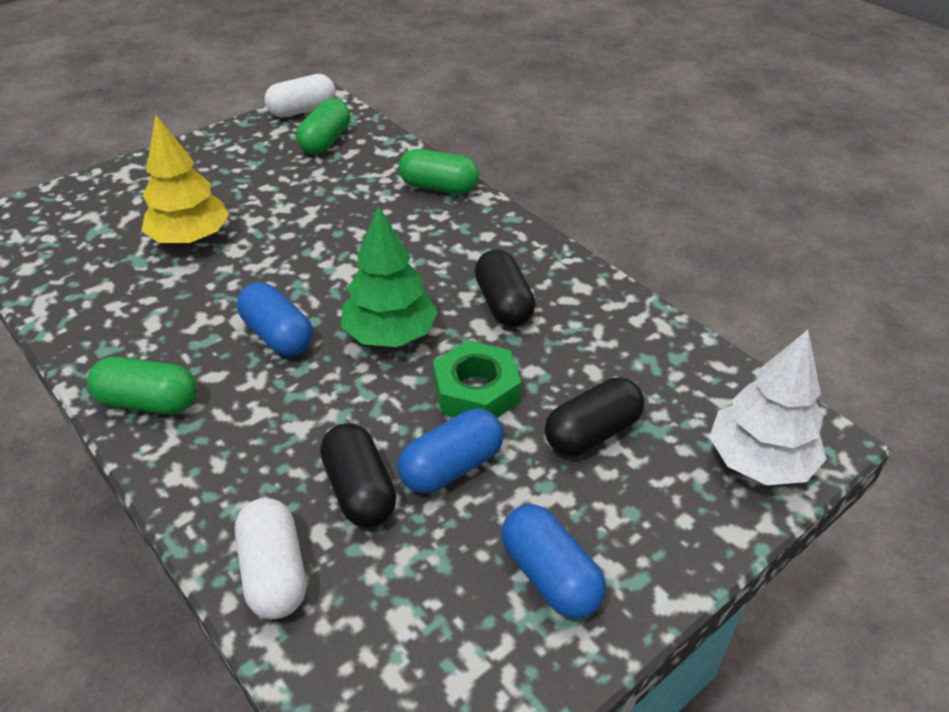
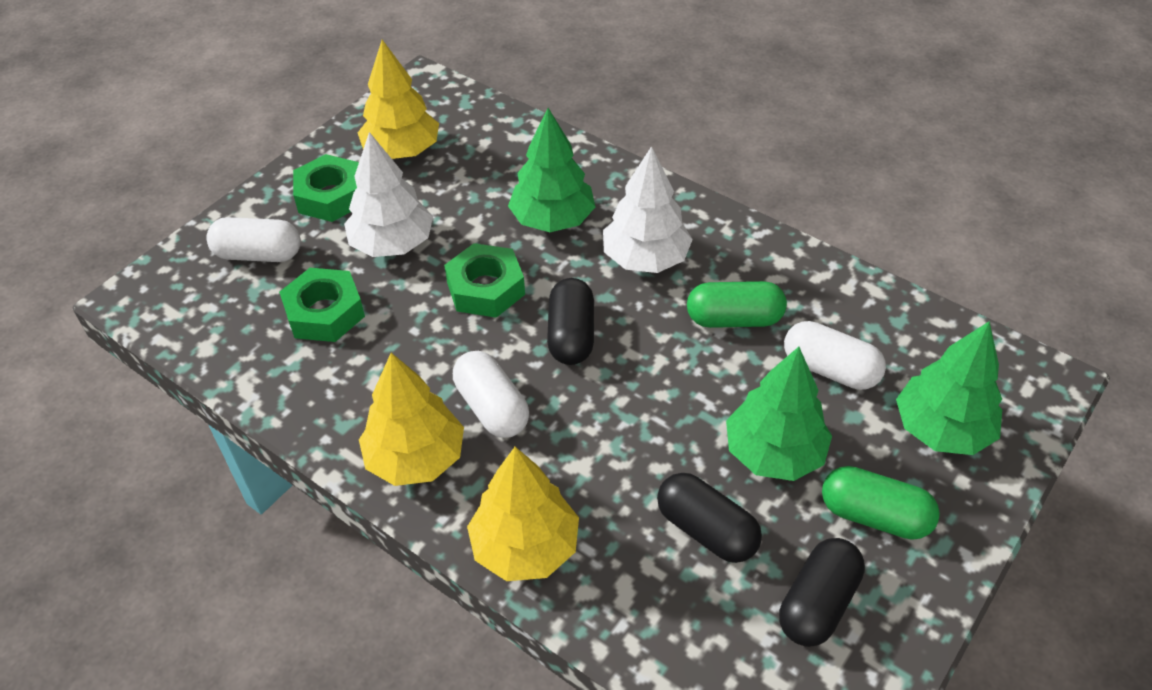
blue capsule: 3 -> 0
green capsule: 3 -> 2
green nut: 1 -> 3
green tree: 1 -> 3
white capsule: 2 -> 3
white tree: 1 -> 2
yellow tree: 1 -> 3

